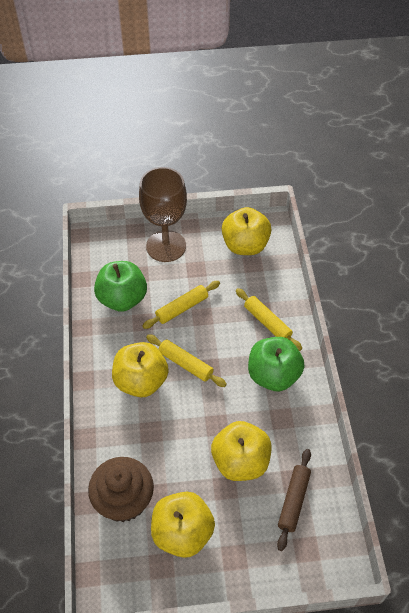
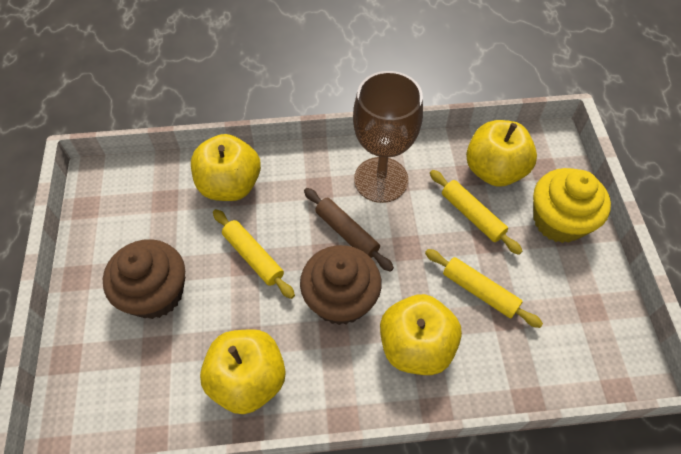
brown cupcake: 1 -> 2
green apple: 2 -> 0
yellow cupcake: 0 -> 1

